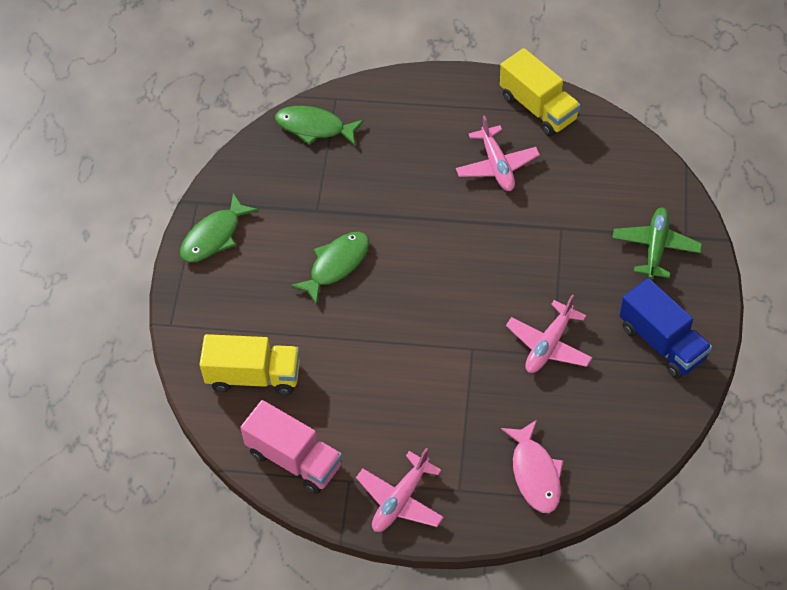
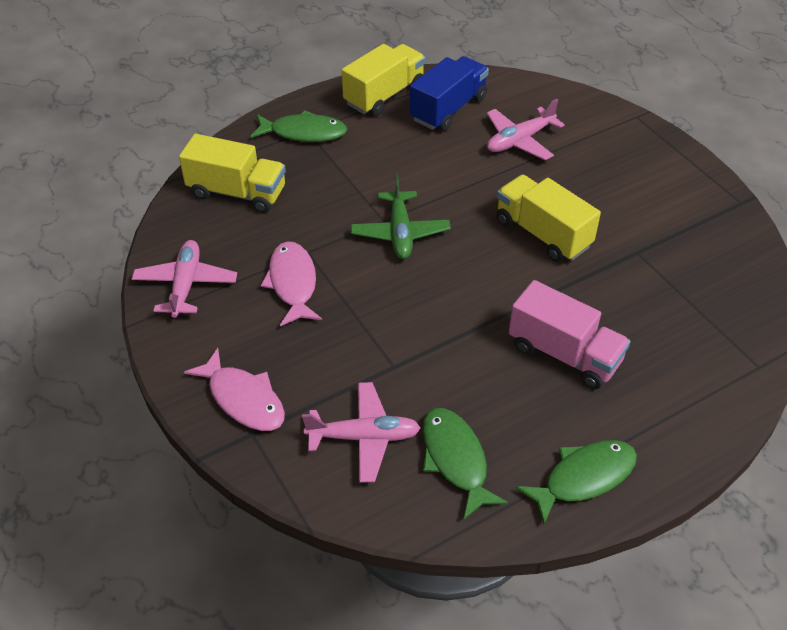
pink fish: 1 -> 2
yellow truck: 2 -> 3

